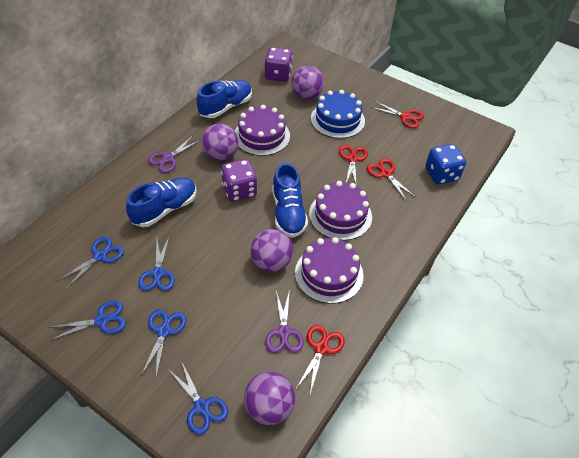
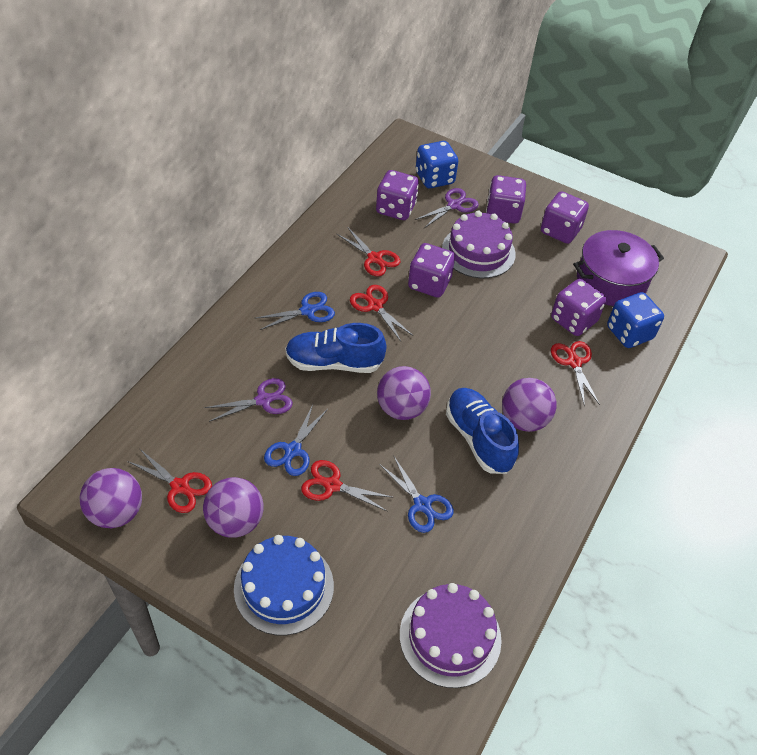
blue dice: 1 -> 2
blue scissors: 5 -> 3
blue shoe: 3 -> 2
purple cake: 3 -> 2
purple dice: 2 -> 5
purple pot: 0 -> 1
red scissors: 4 -> 5

